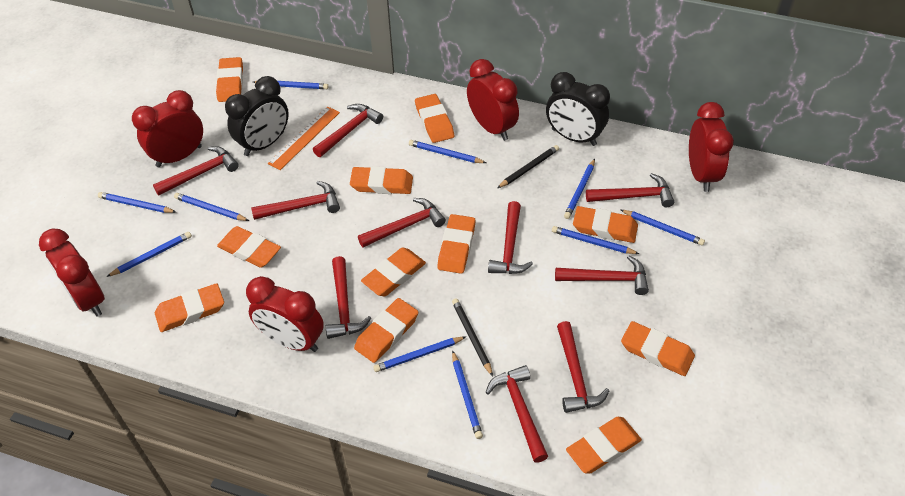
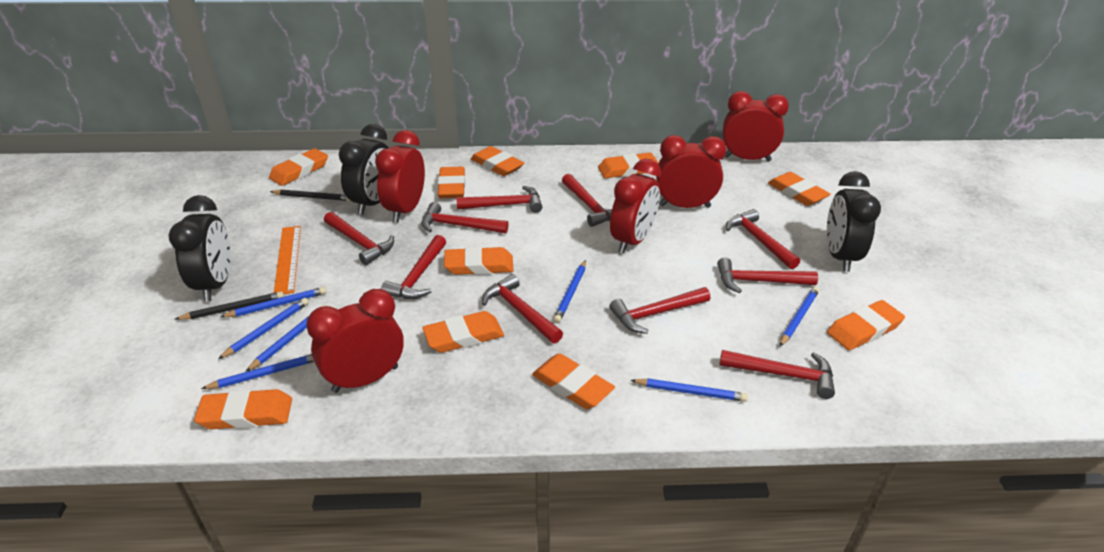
black clock: 2 -> 3
blue pencil: 10 -> 7
orange eraser: 11 -> 10

